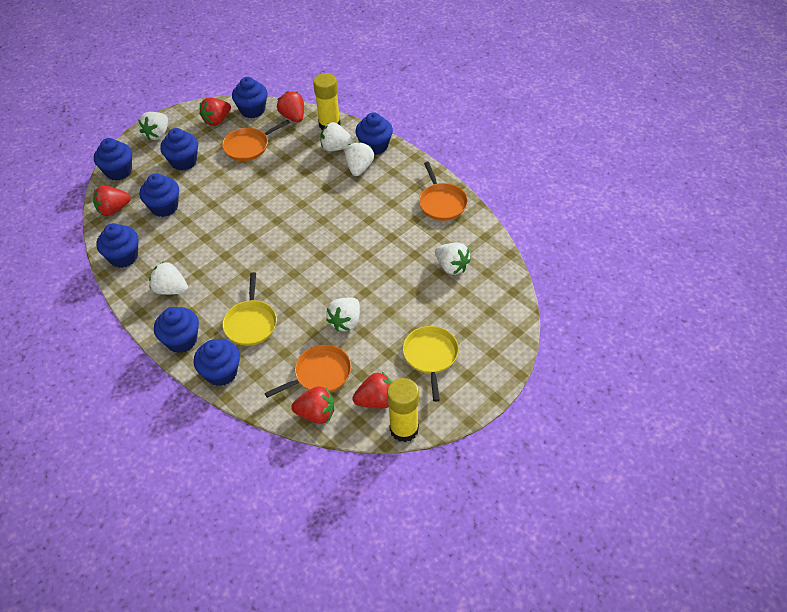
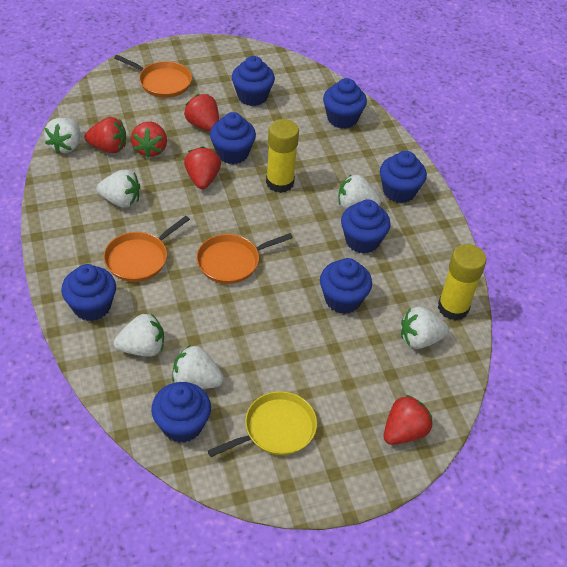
yellow pan: 2 -> 1

